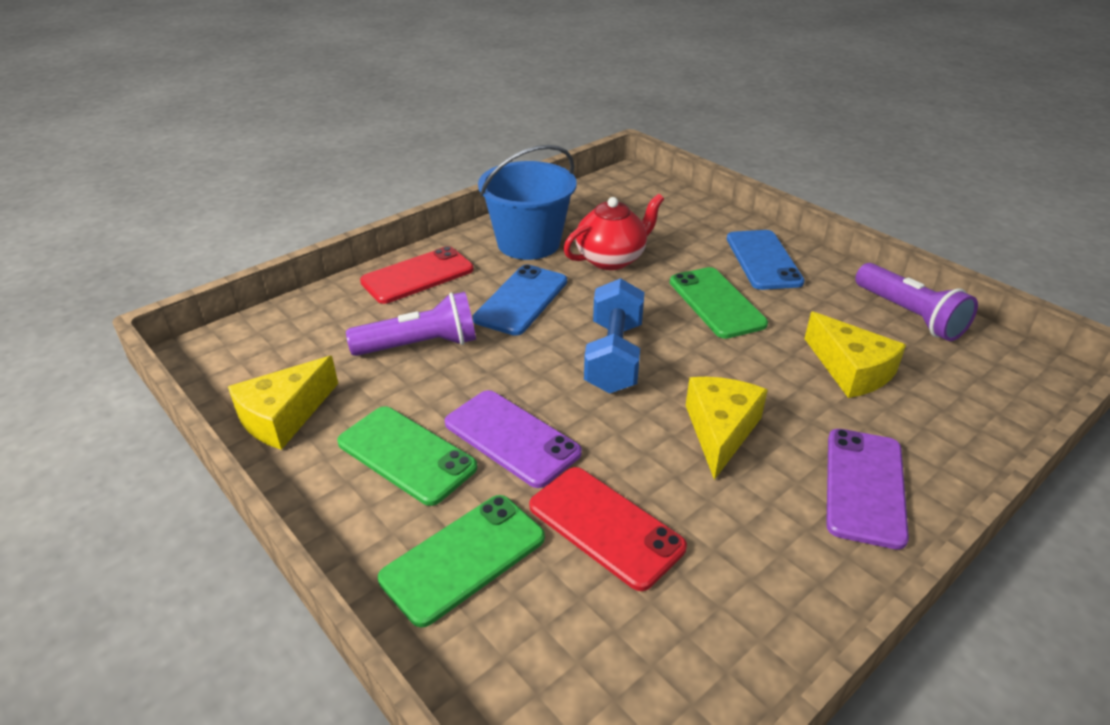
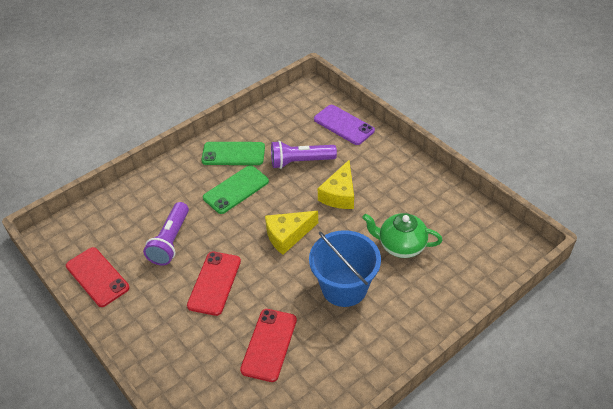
blue dumbbell: 1 -> 0
blue phone: 2 -> 0
green phone: 3 -> 2
green teapot: 0 -> 1
purple phone: 2 -> 1
red phone: 2 -> 3
red teapot: 1 -> 0
yellow cheese: 3 -> 2

